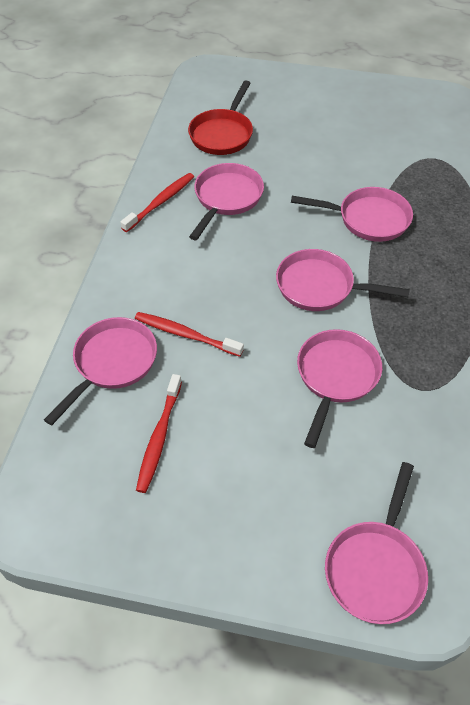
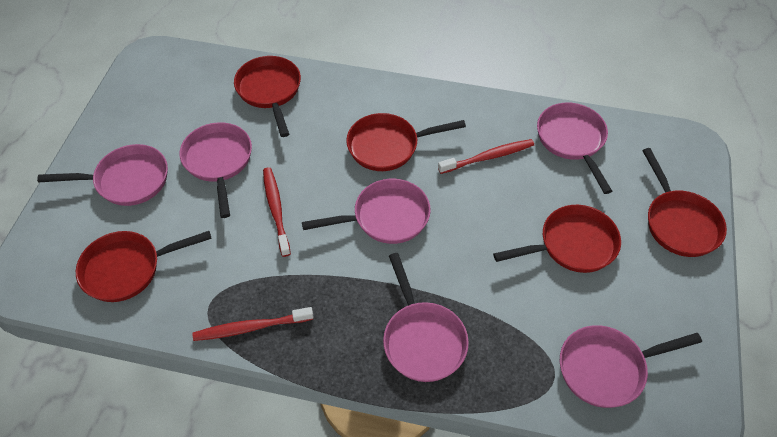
red pan: 1 -> 5

